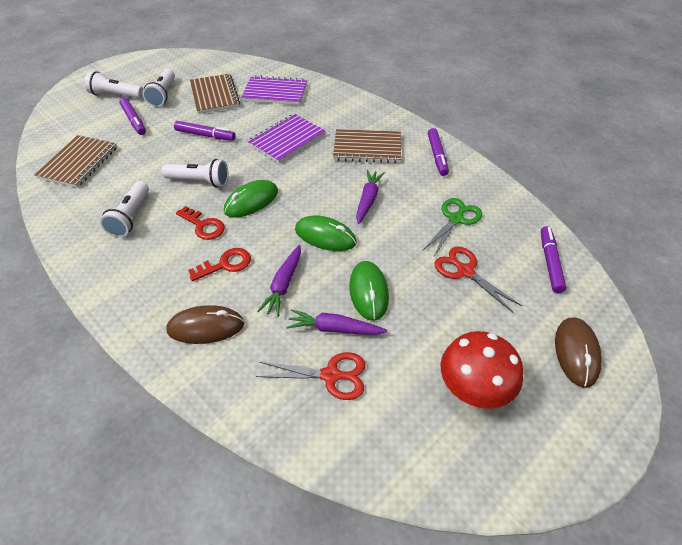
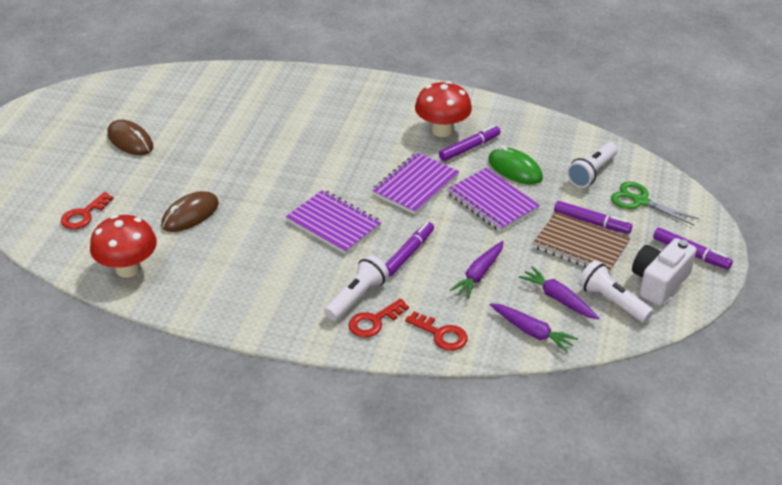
brown notebook: 3 -> 1
green mouse: 3 -> 1
purple notebook: 2 -> 3
red key: 2 -> 3
red mushroom: 1 -> 2
red scissors: 2 -> 0
white camera: 0 -> 1
white flashlight: 4 -> 3

